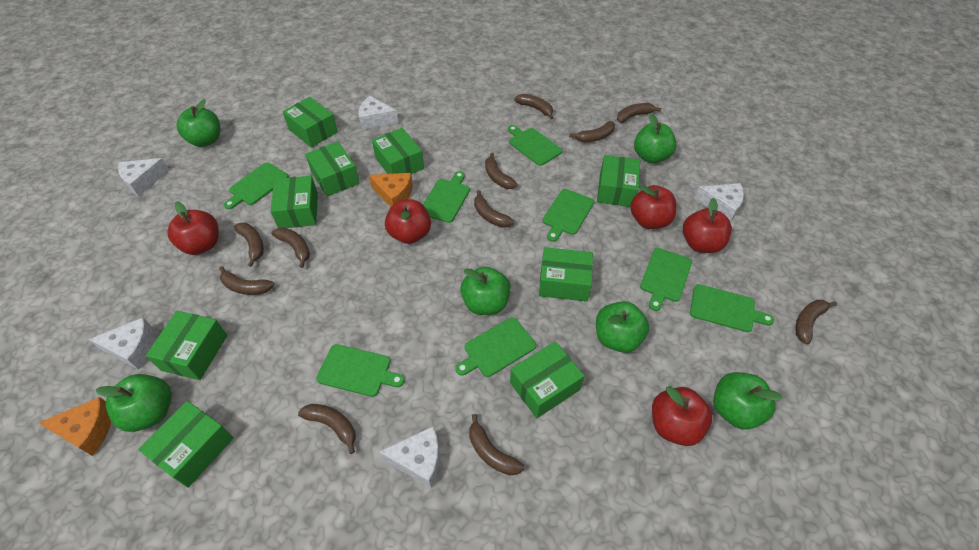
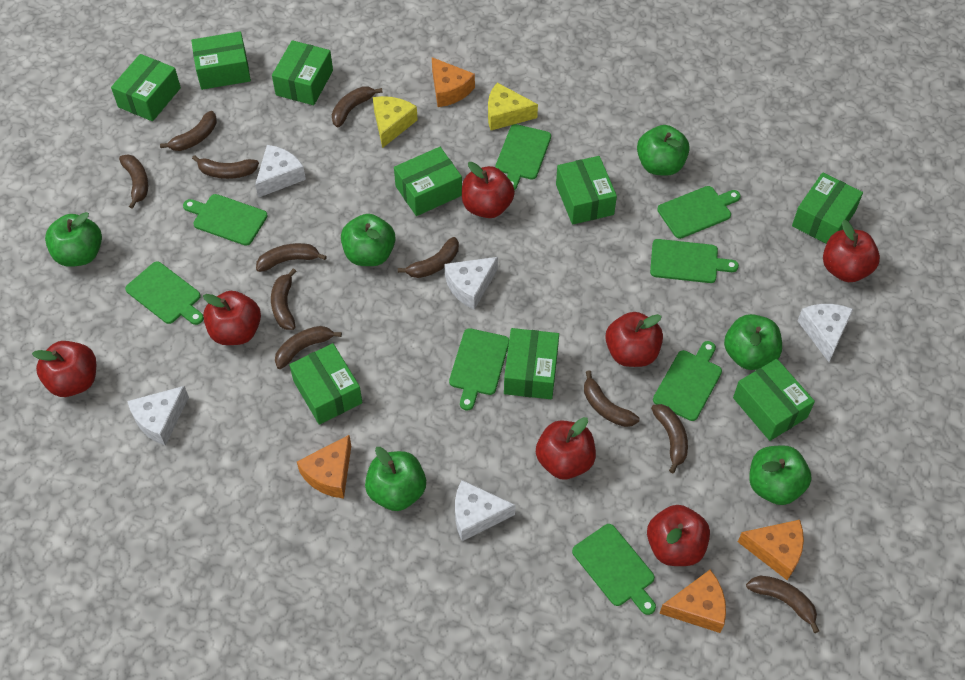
orange cheese: 2 -> 4
red apple: 5 -> 7
yellow cheese: 0 -> 2

